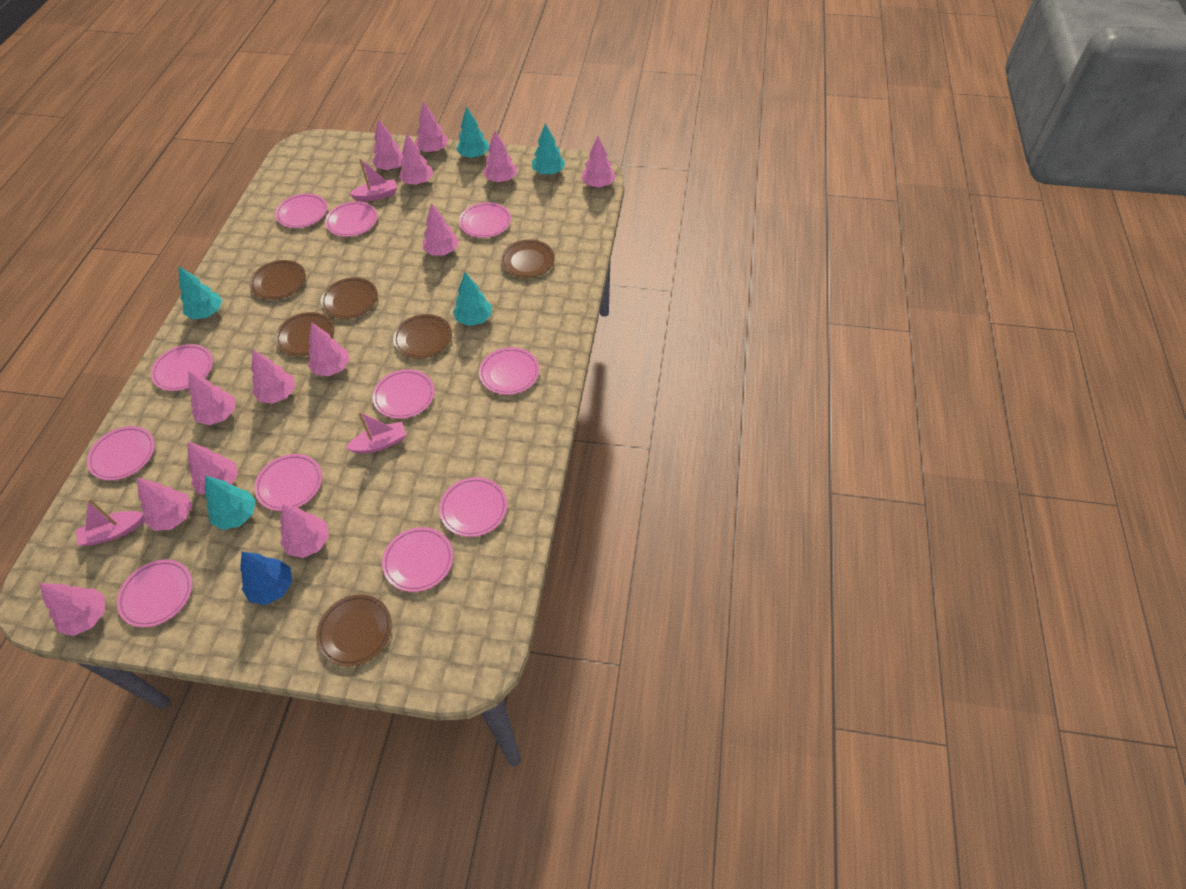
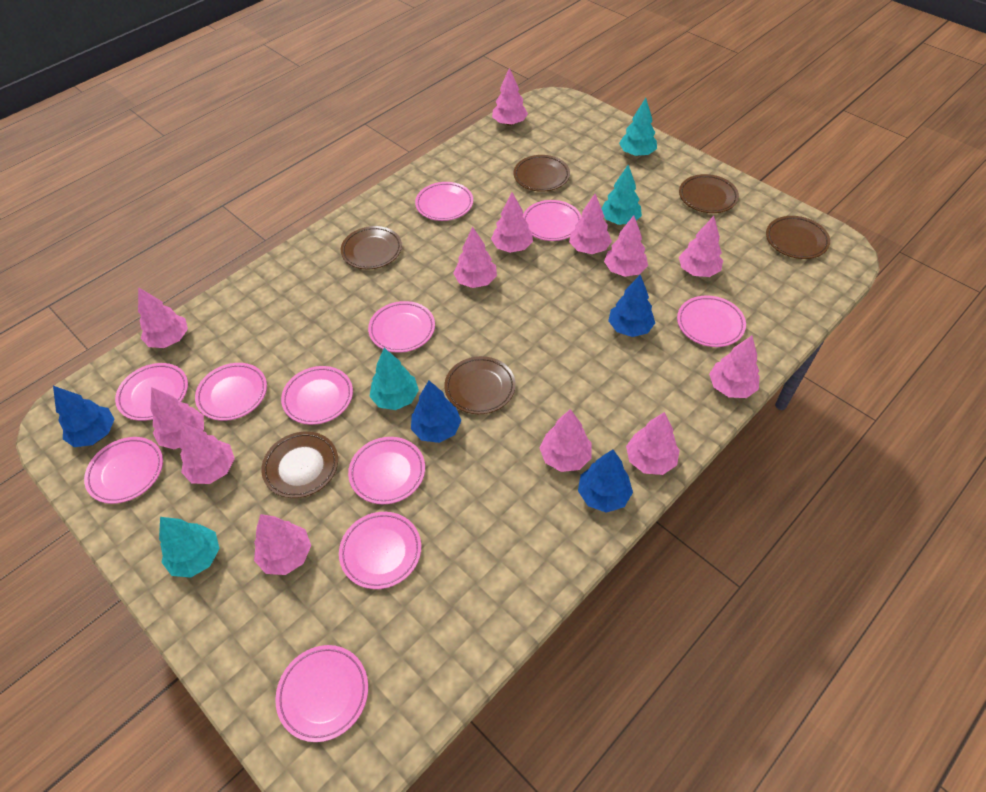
blue tree: 1 -> 4
pink boat: 3 -> 0
turquoise tree: 5 -> 4

